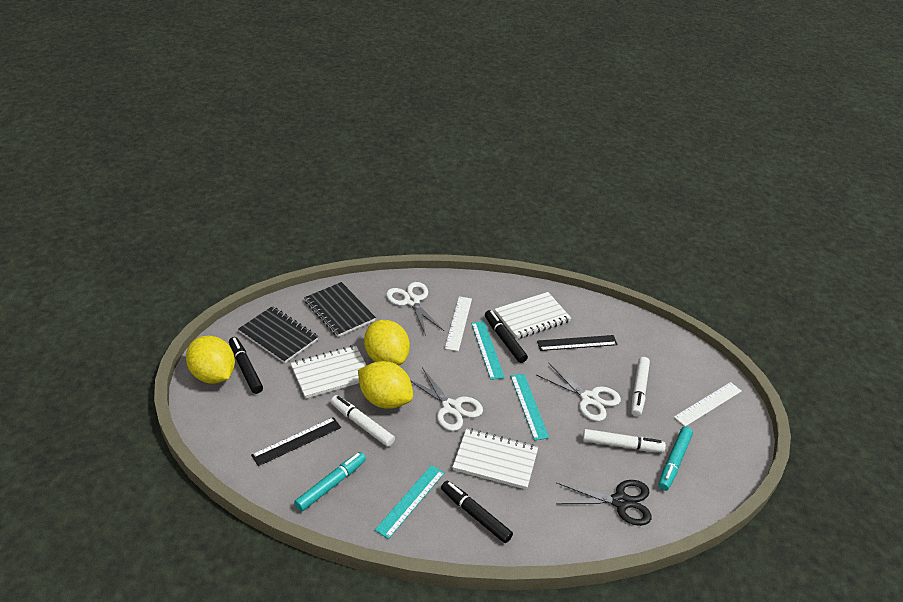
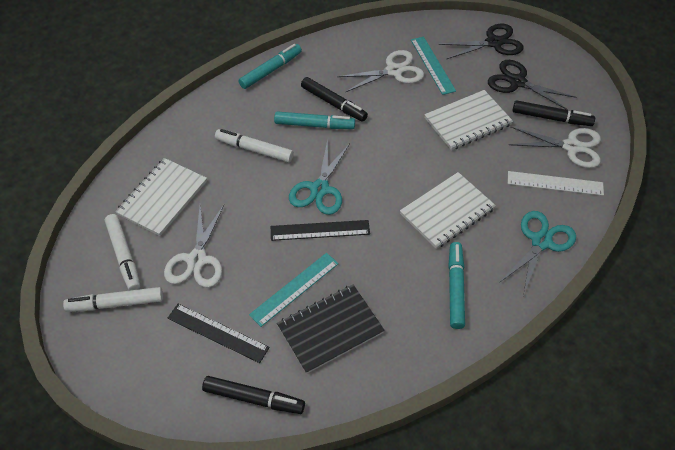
black notebook: 2 -> 1
black scissors: 1 -> 2
turquoise marker: 2 -> 3
turquoise ruler: 3 -> 2
turquoise scissors: 0 -> 2
white ruler: 2 -> 1
yellow lemon: 3 -> 0

